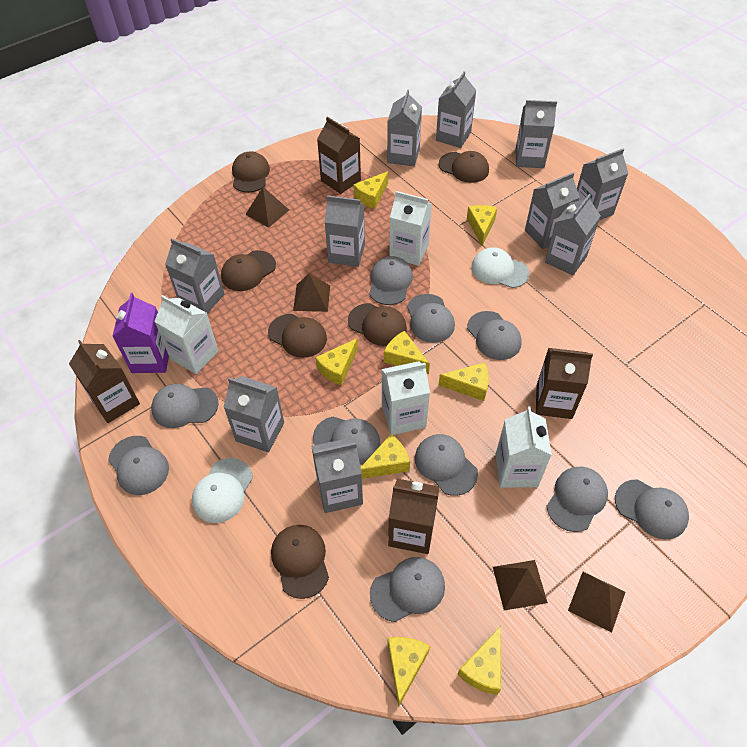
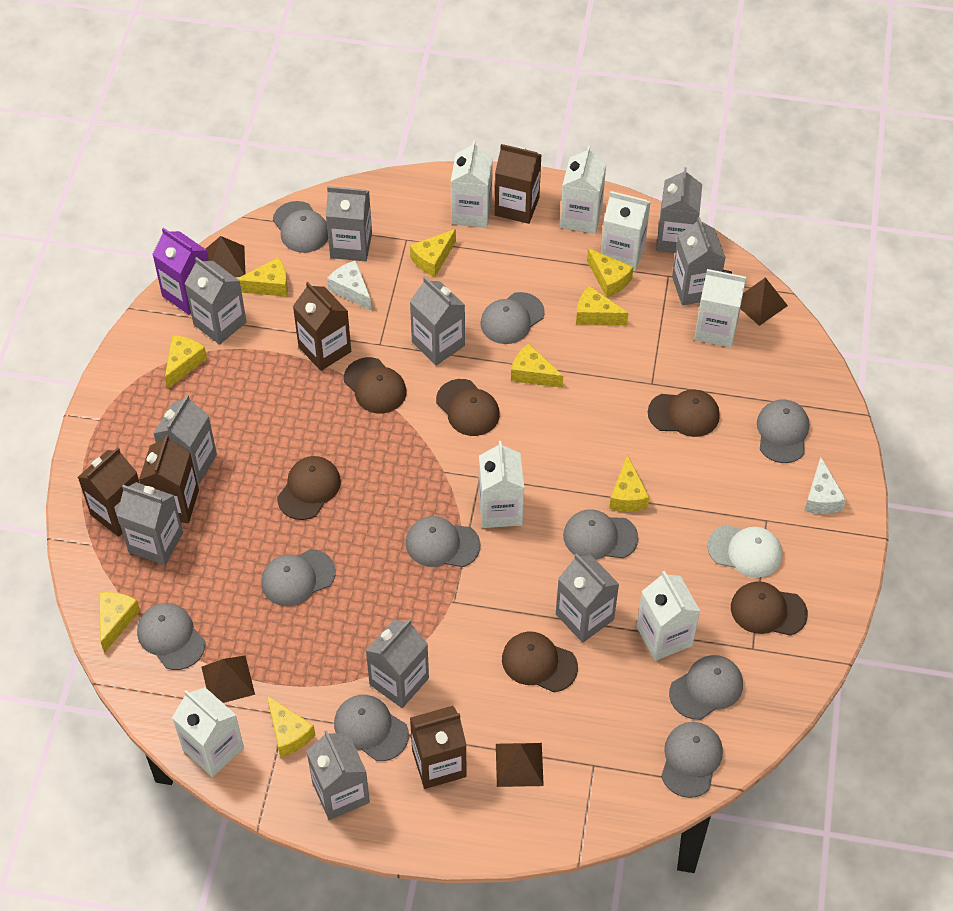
brown carton: 4 -> 5
white cap: 2 -> 1
white carton: 4 -> 7
white cheese: 0 -> 2
yellow cheese: 8 -> 9

